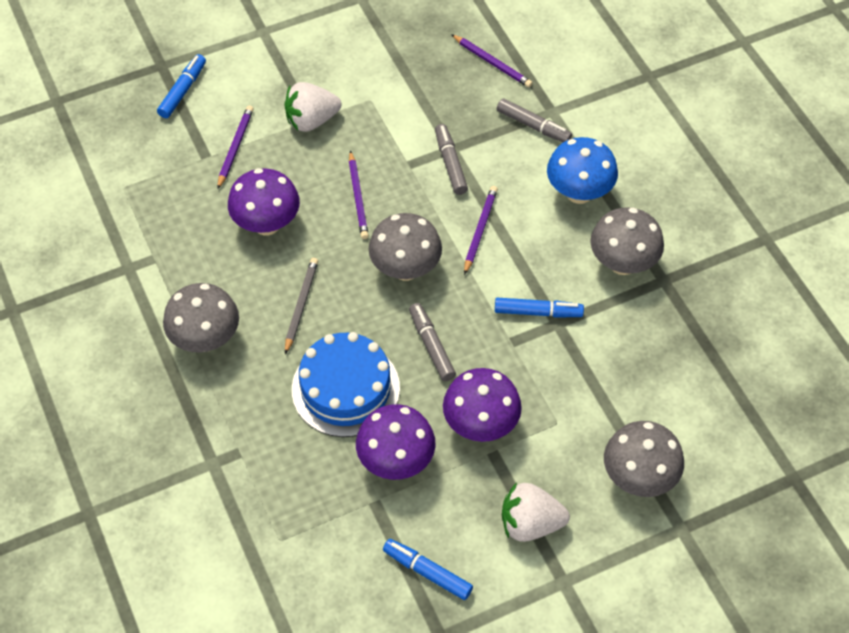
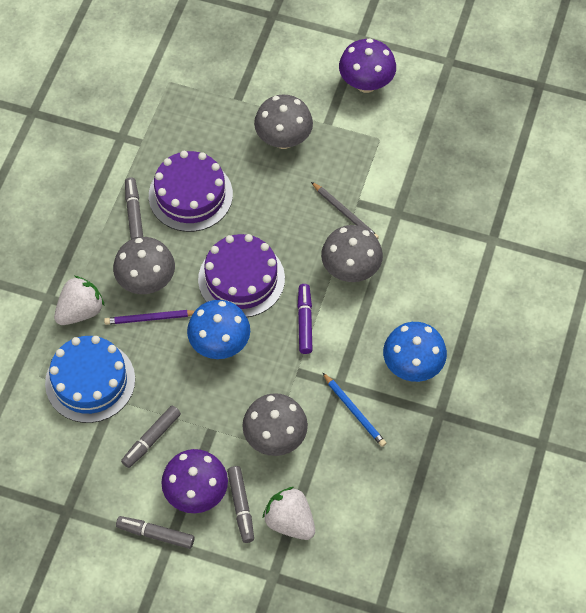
blue marker: 3 -> 0
blue mushroom: 1 -> 2
blue pencil: 0 -> 1
grey marker: 3 -> 4
purple cake: 0 -> 2
purple marker: 0 -> 1
purple mushroom: 3 -> 2
purple pencil: 4 -> 1

